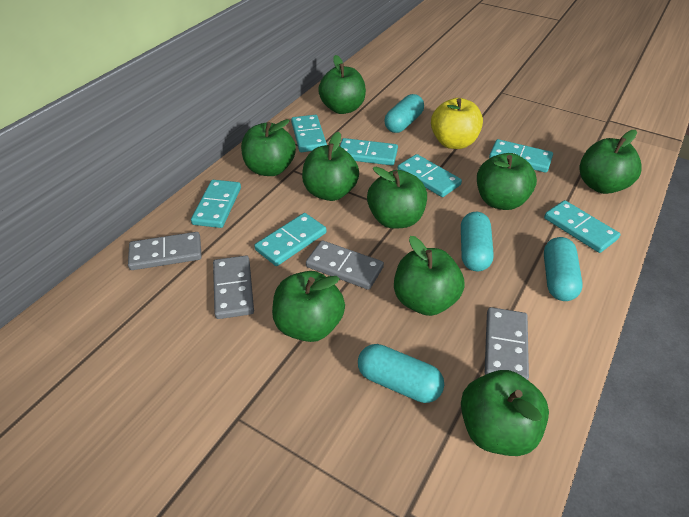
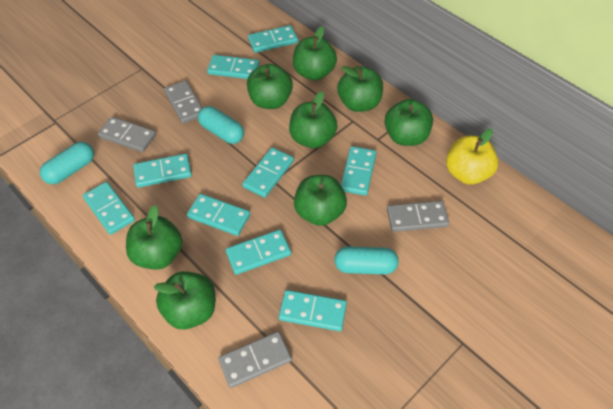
green apple: 9 -> 8
turquoise capsule: 4 -> 3
turquoise domino: 7 -> 9

